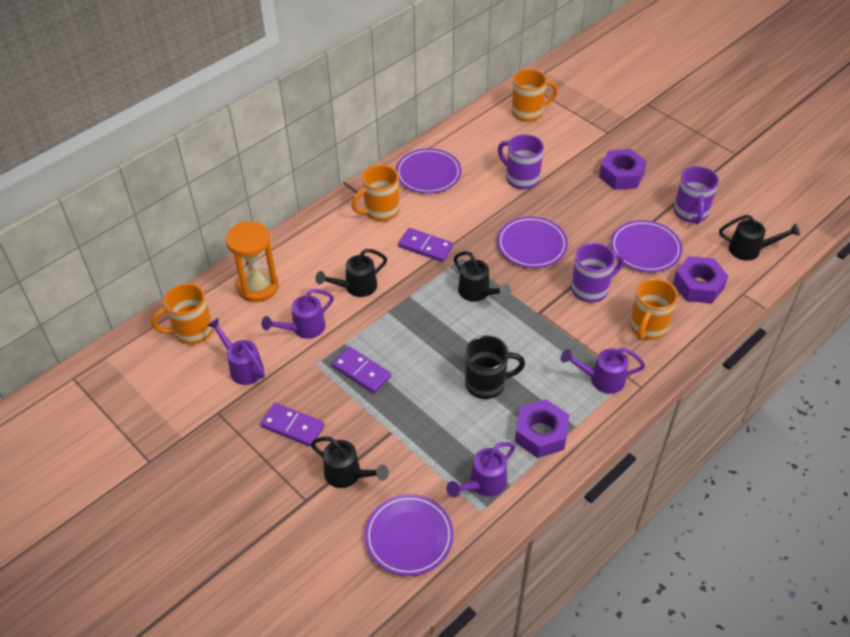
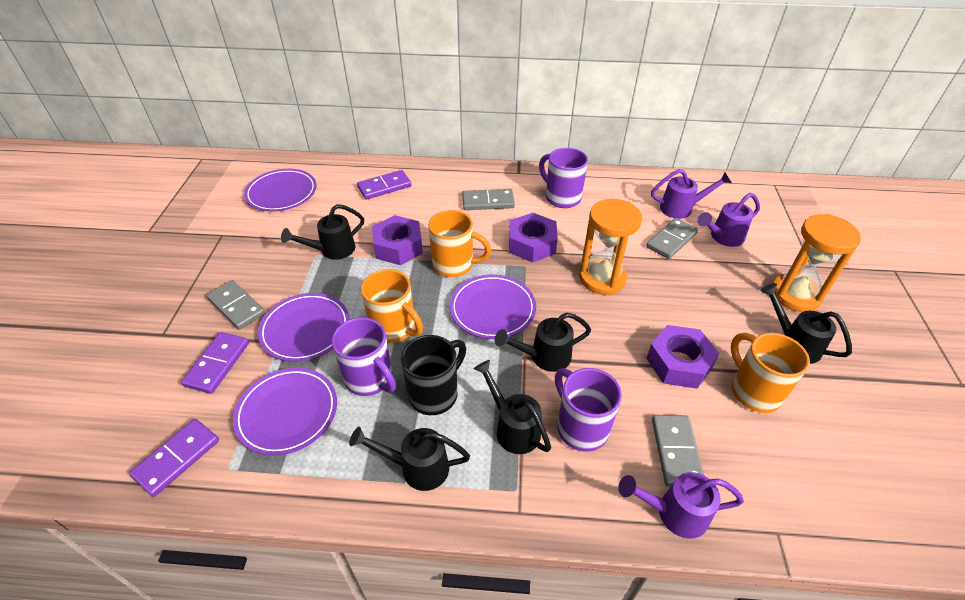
black watering can: 4 -> 5
grey domino: 0 -> 4
orange hourglass: 1 -> 2
orange mug: 4 -> 3
purple watering can: 4 -> 3

